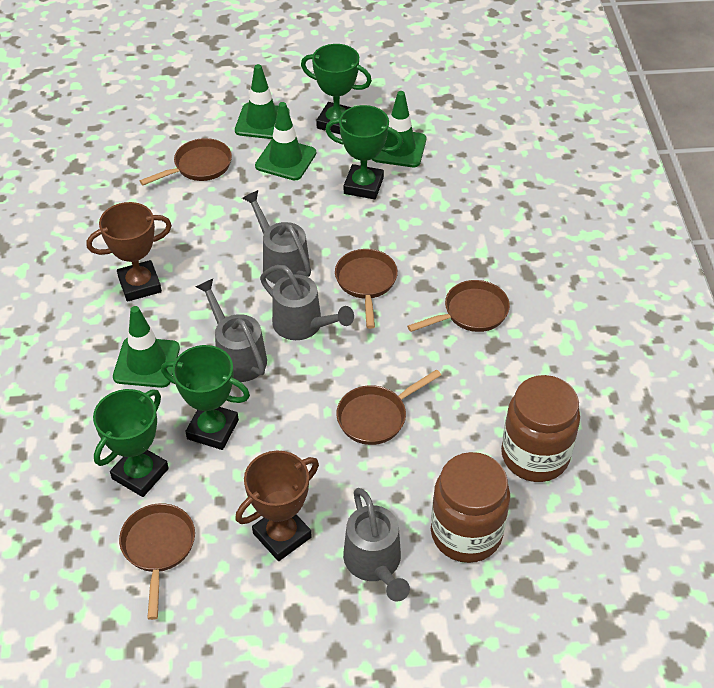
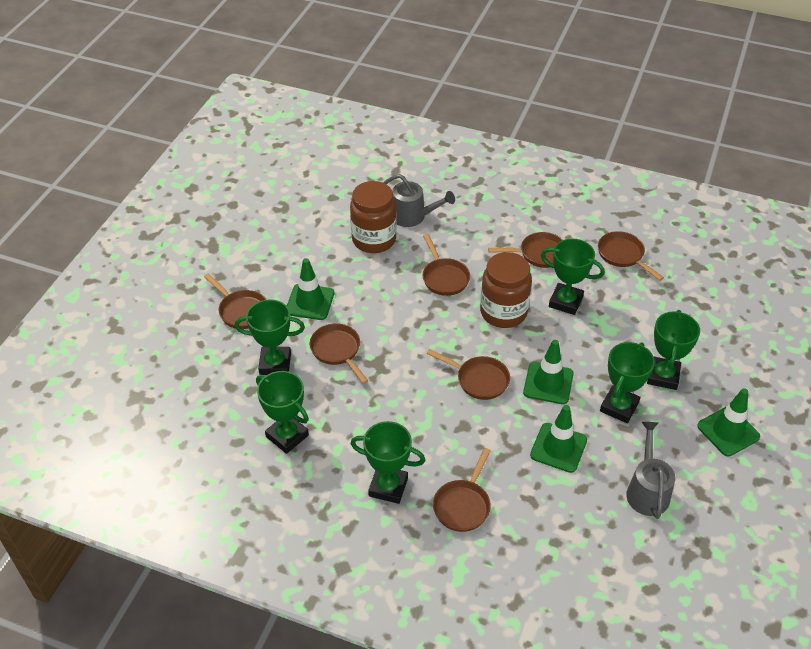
brown pan: 5 -> 7
brown trophy: 2 -> 0
green trophy: 4 -> 6
grey watering can: 4 -> 2

